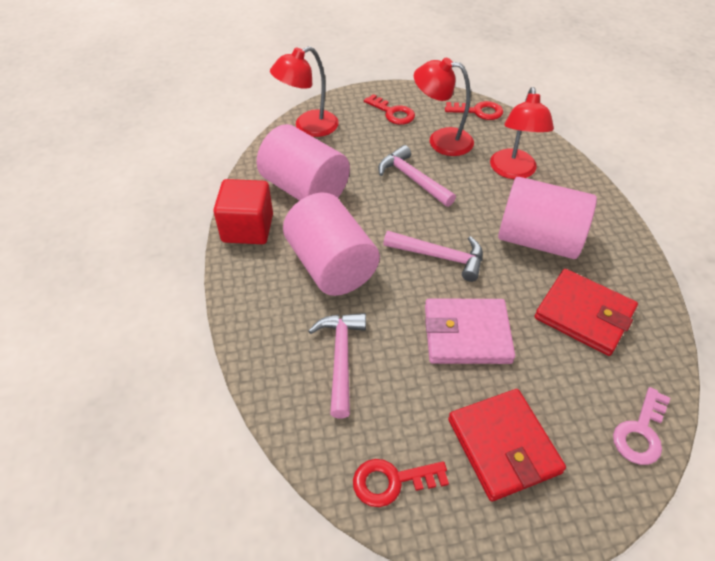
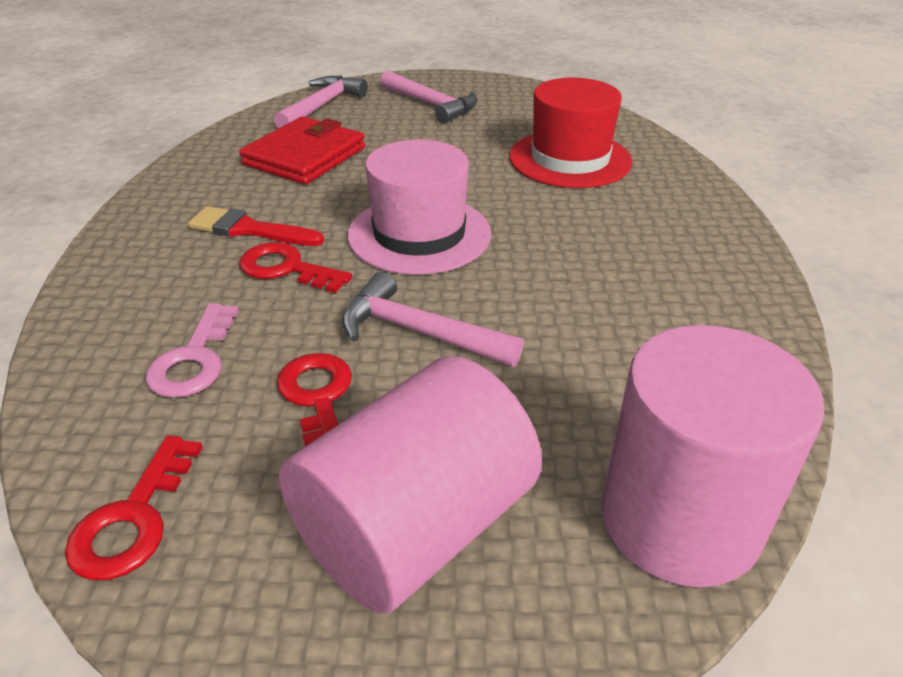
pink cylinder: 3 -> 2
pink hat: 0 -> 1
pink wallet: 1 -> 0
red brush: 0 -> 1
red cube: 1 -> 0
red hat: 0 -> 1
red lamp: 3 -> 0
red wallet: 2 -> 1

